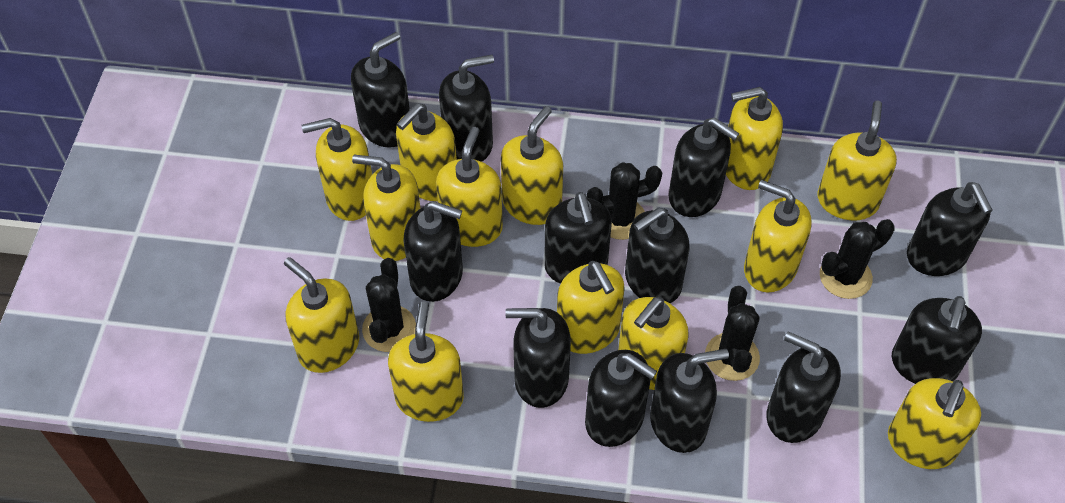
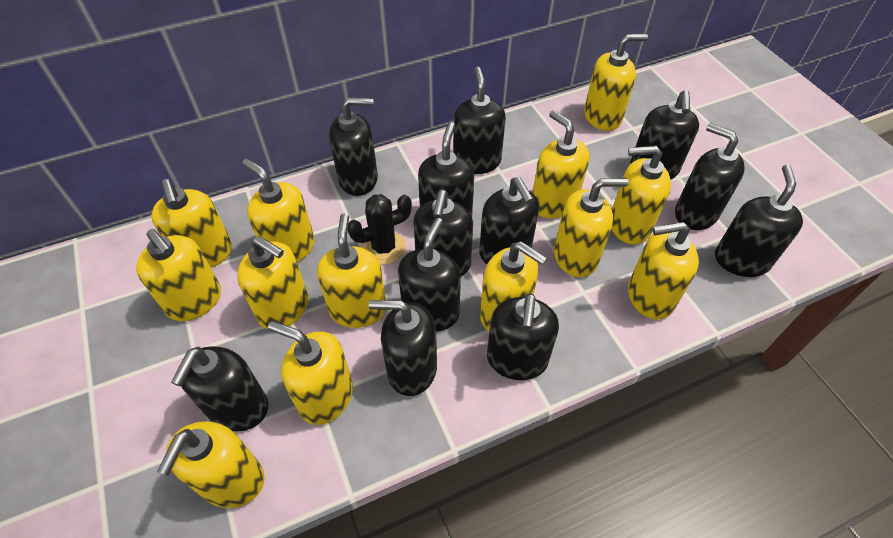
black cactus: 4 -> 1

